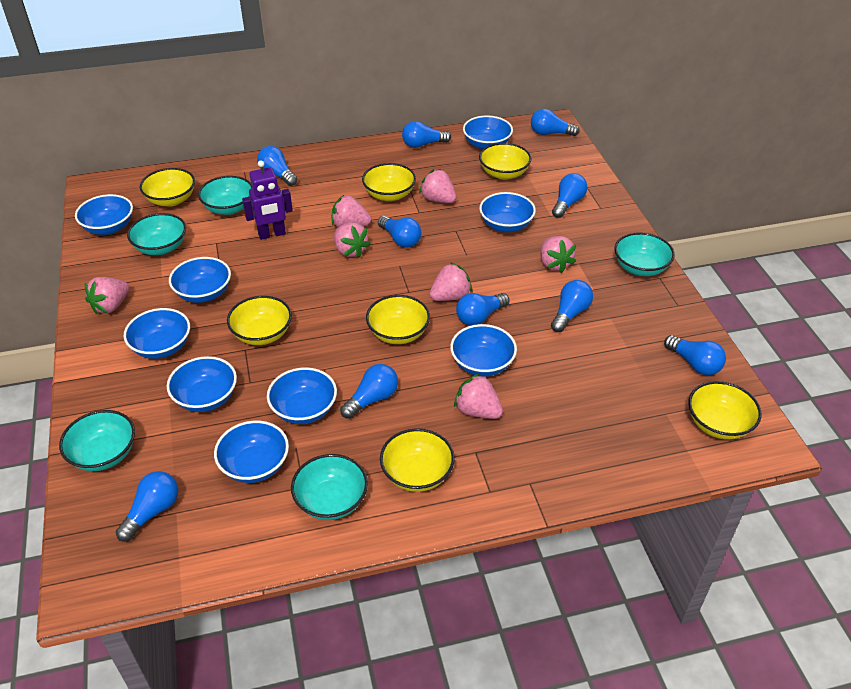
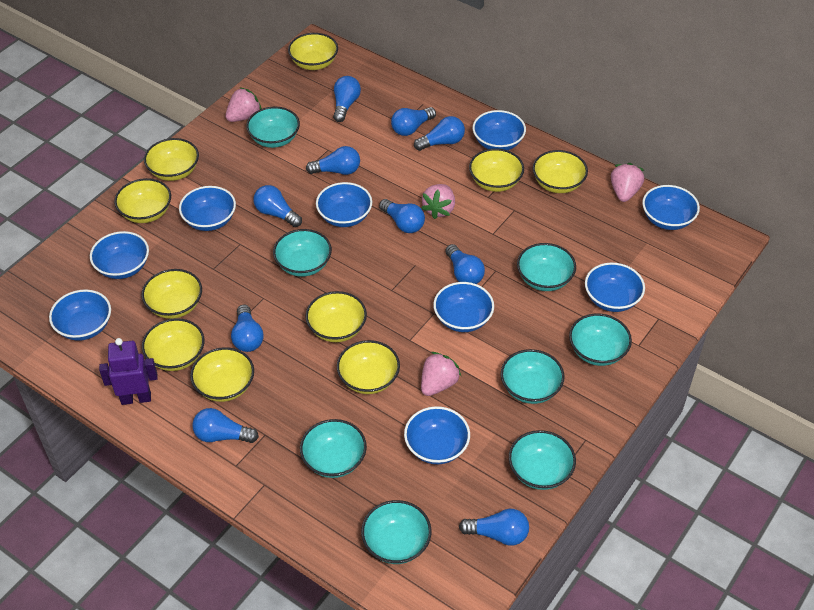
pink strawberry: 7 -> 4
turquoise bowl: 5 -> 8
yellow bowl: 7 -> 10

